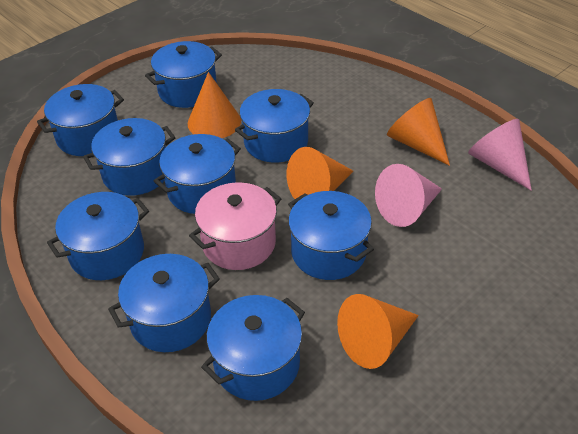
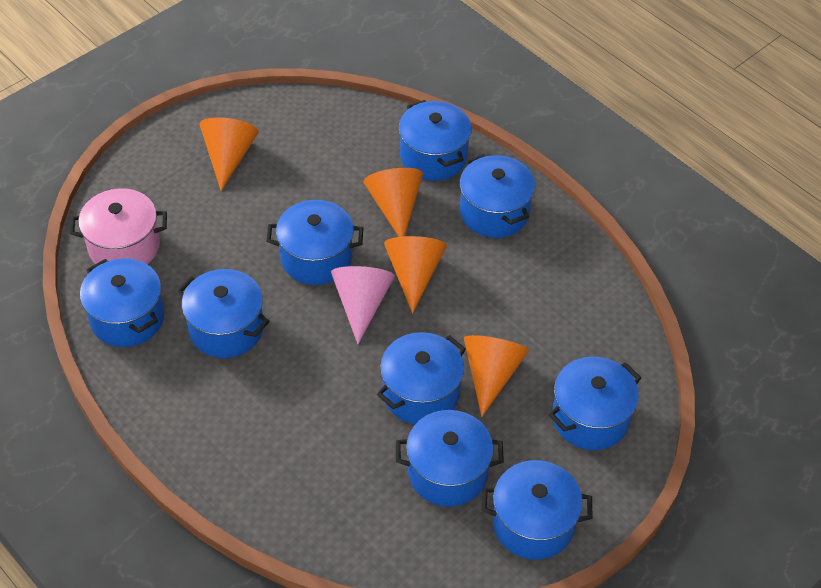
pink cone: 2 -> 1

